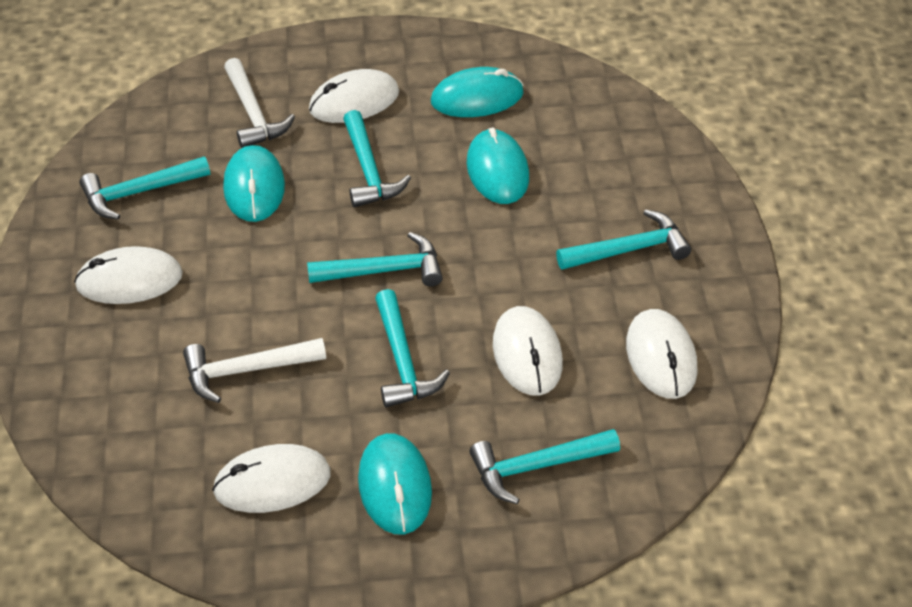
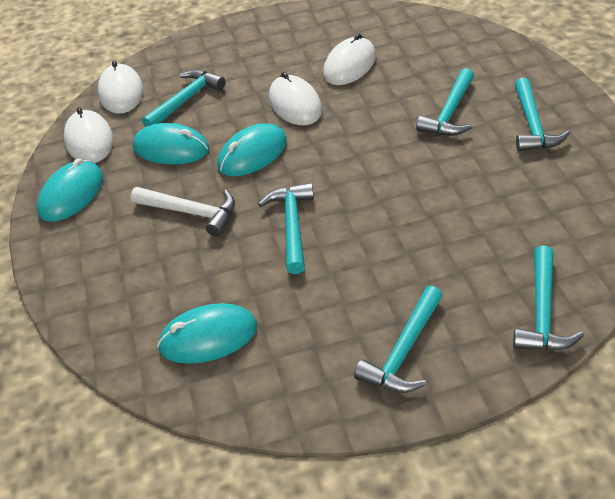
white hammer: 2 -> 1
white mouse: 5 -> 4

